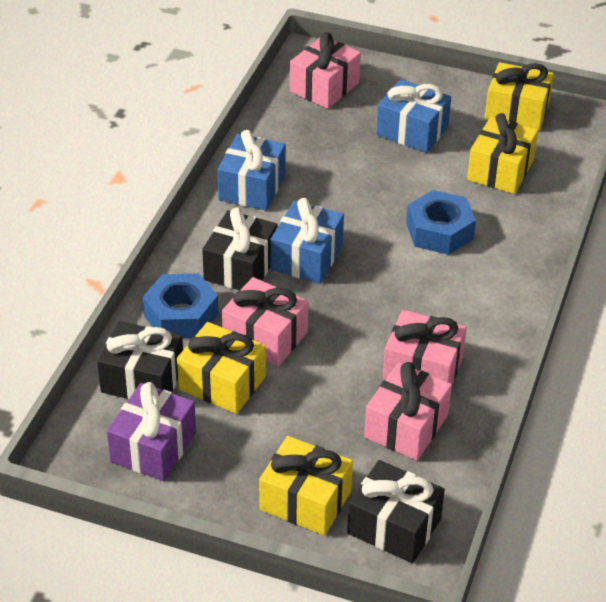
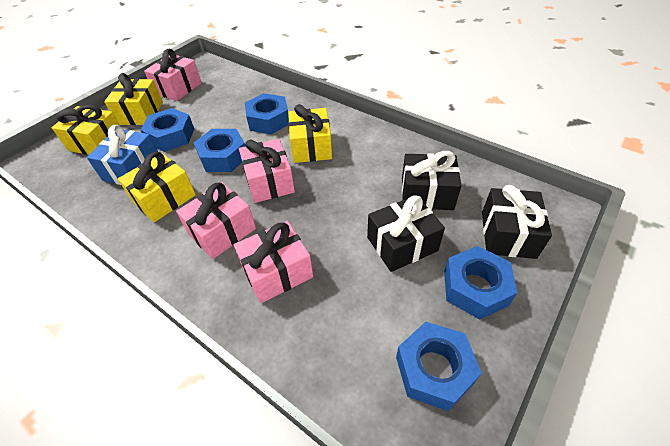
blue gift: 3 -> 1
blue nut: 2 -> 5
purple gift: 1 -> 0

